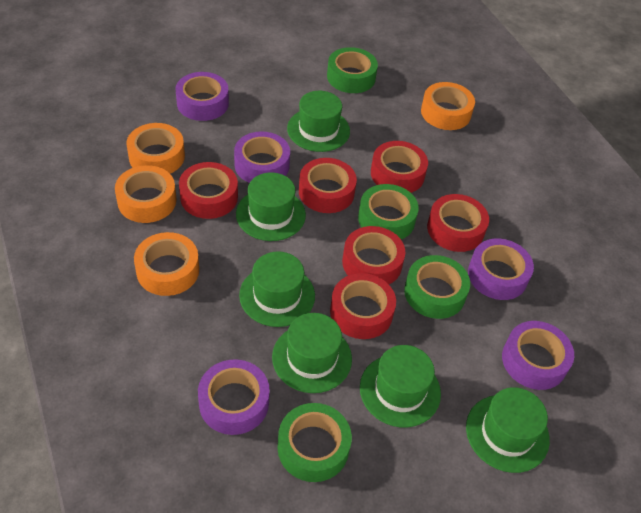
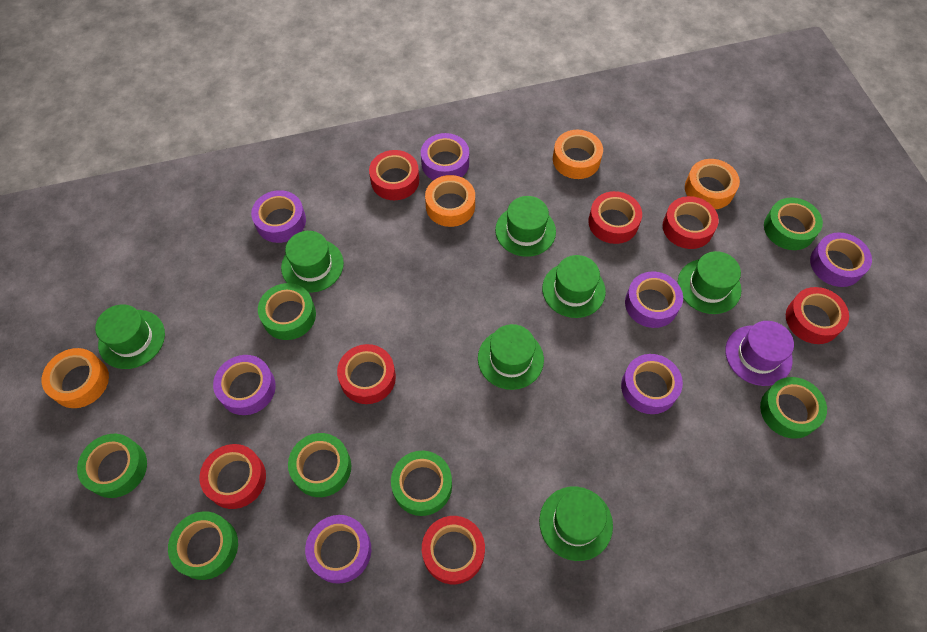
green hat: 6 -> 7
green tape: 4 -> 7
purple hat: 0 -> 1
purple tape: 5 -> 7
red tape: 6 -> 7

